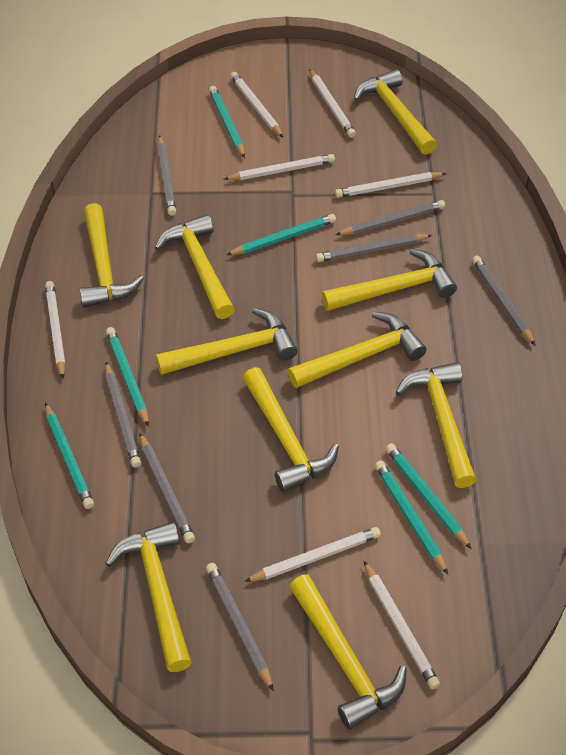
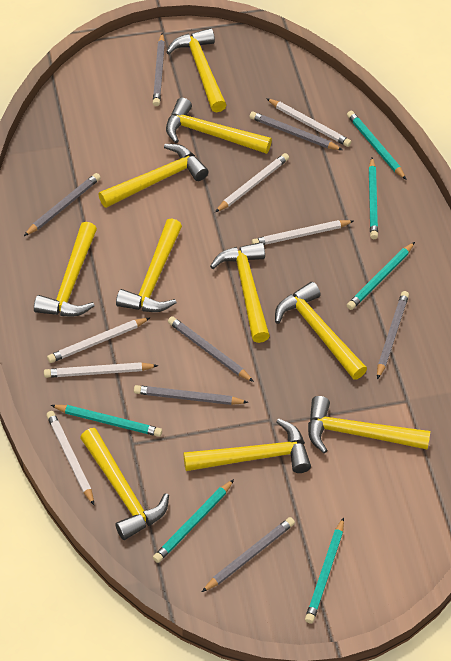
white pencil: 7 -> 6

